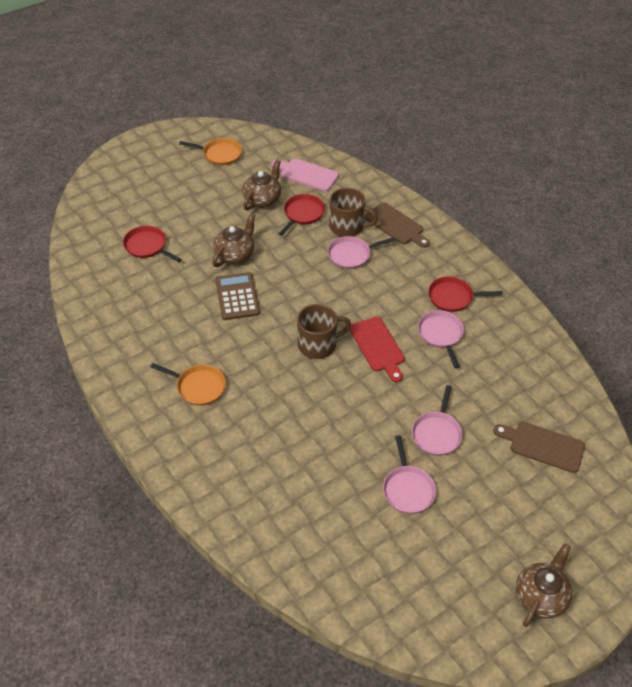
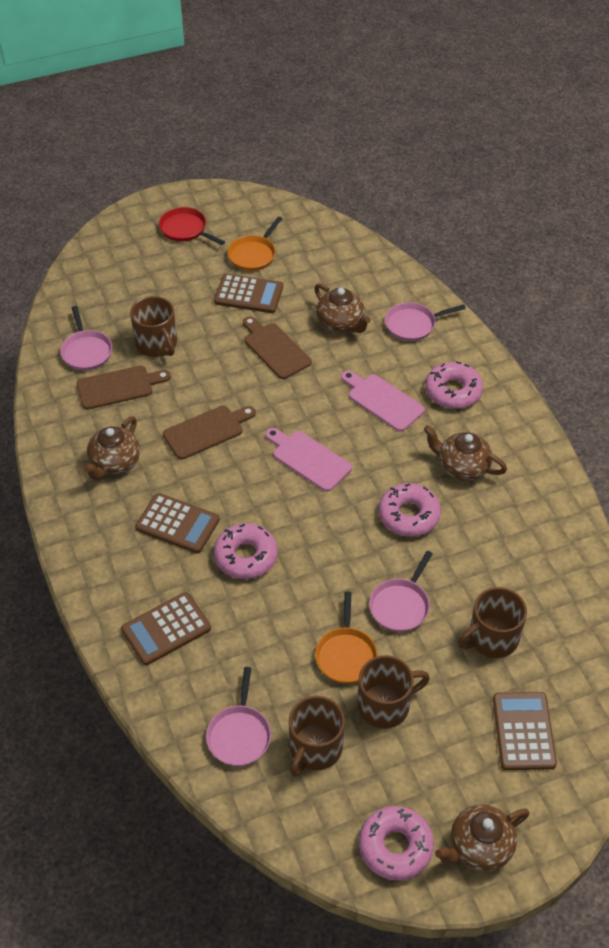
brown calculator: 1 -> 4
brown cutting board: 2 -> 3
brown mug: 2 -> 4
brown teapot: 3 -> 4
pink cutting board: 1 -> 2
pink donut: 0 -> 4
red cutting board: 1 -> 0
red pan: 3 -> 1

